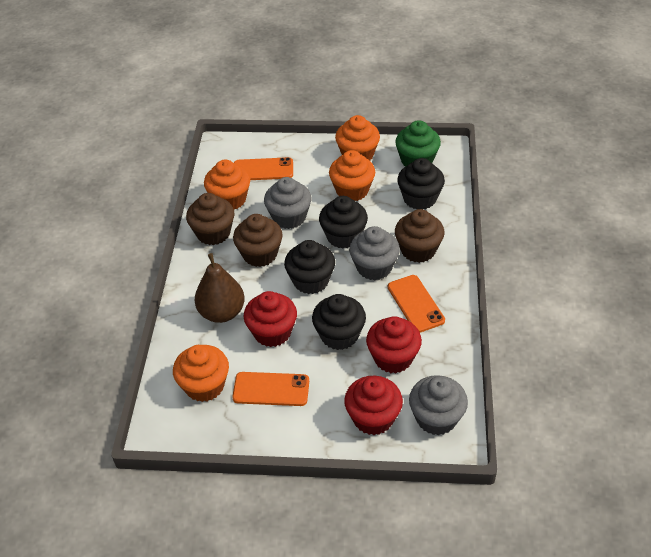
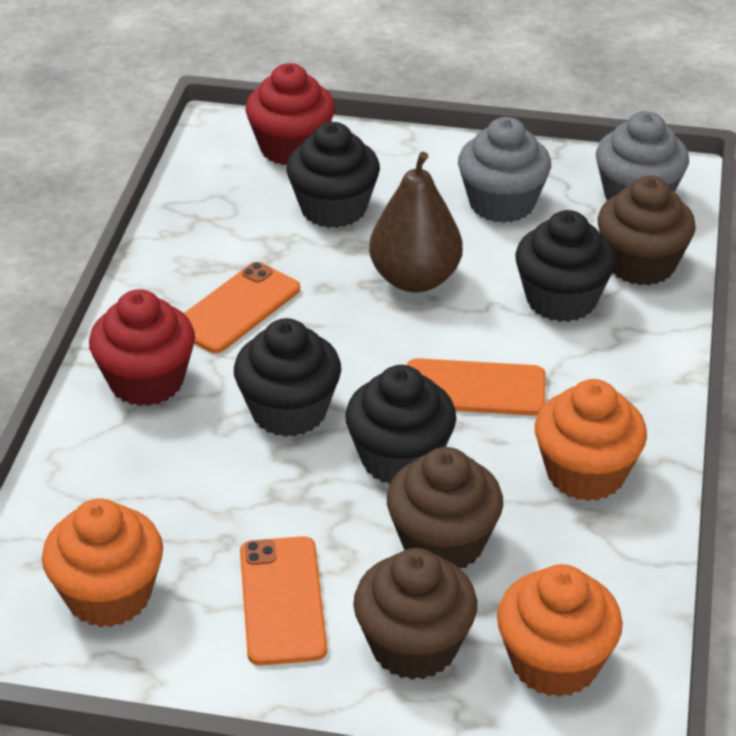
green cupcake: 1 -> 0
grey cupcake: 3 -> 2
orange cupcake: 4 -> 3
red cupcake: 3 -> 2

